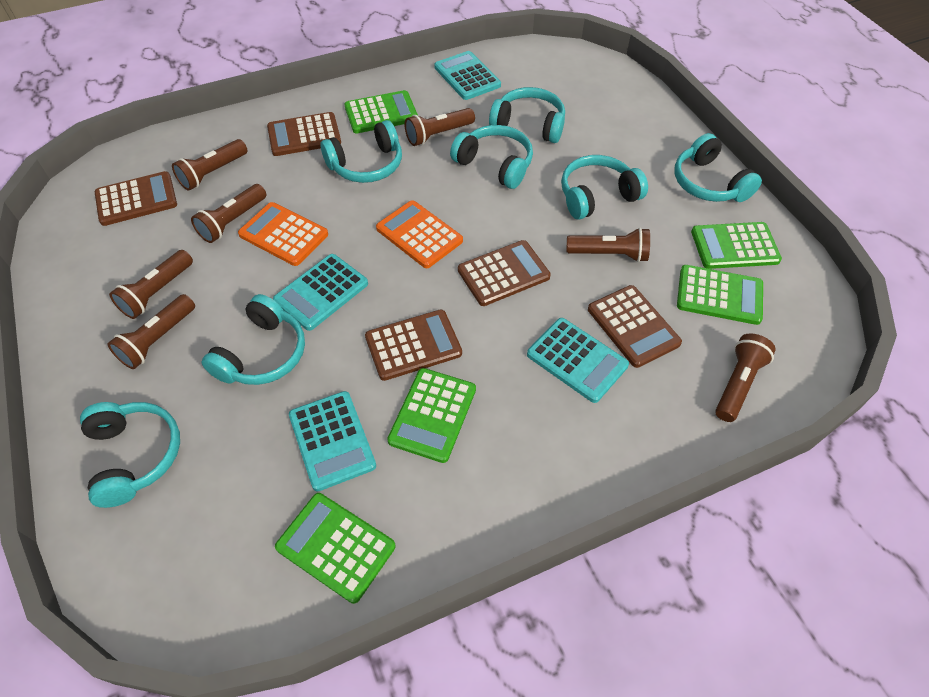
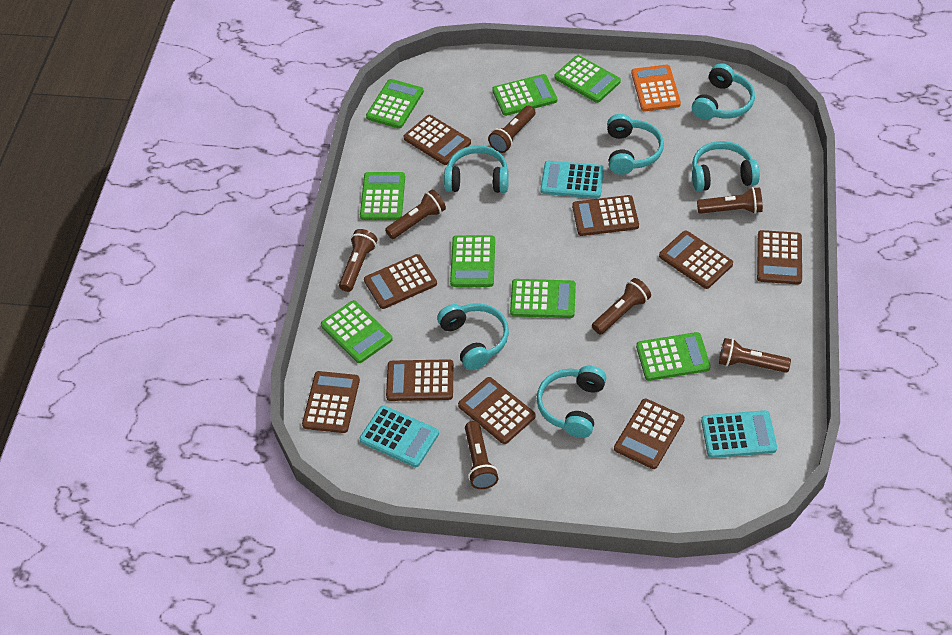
brown calculator: 5 -> 9
green calculator: 5 -> 8
orange calculator: 2 -> 1
turquoise calculator: 4 -> 3
turquoise headphones: 7 -> 6

